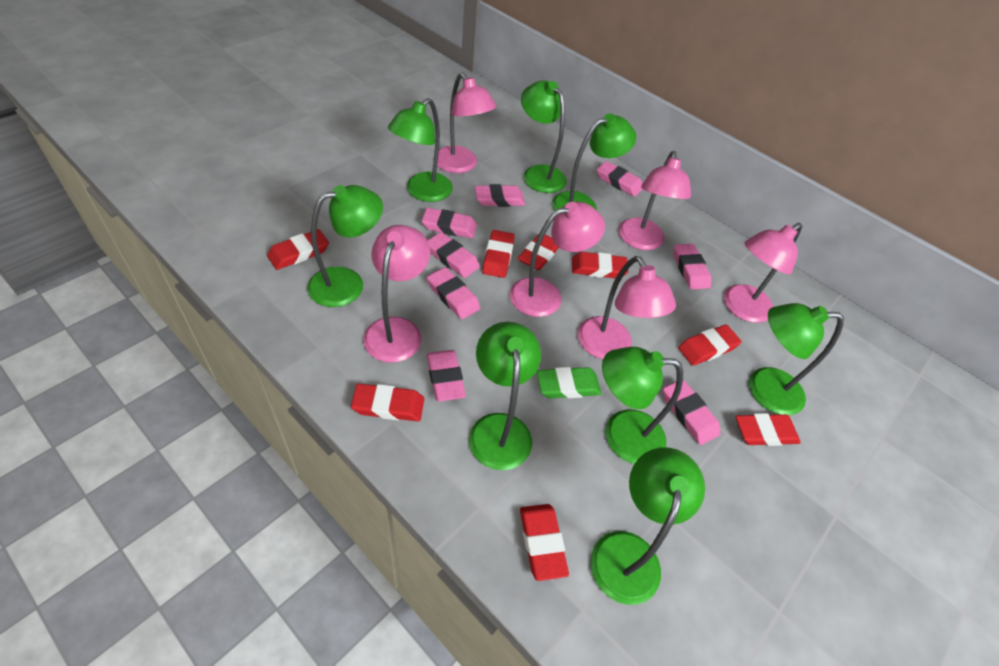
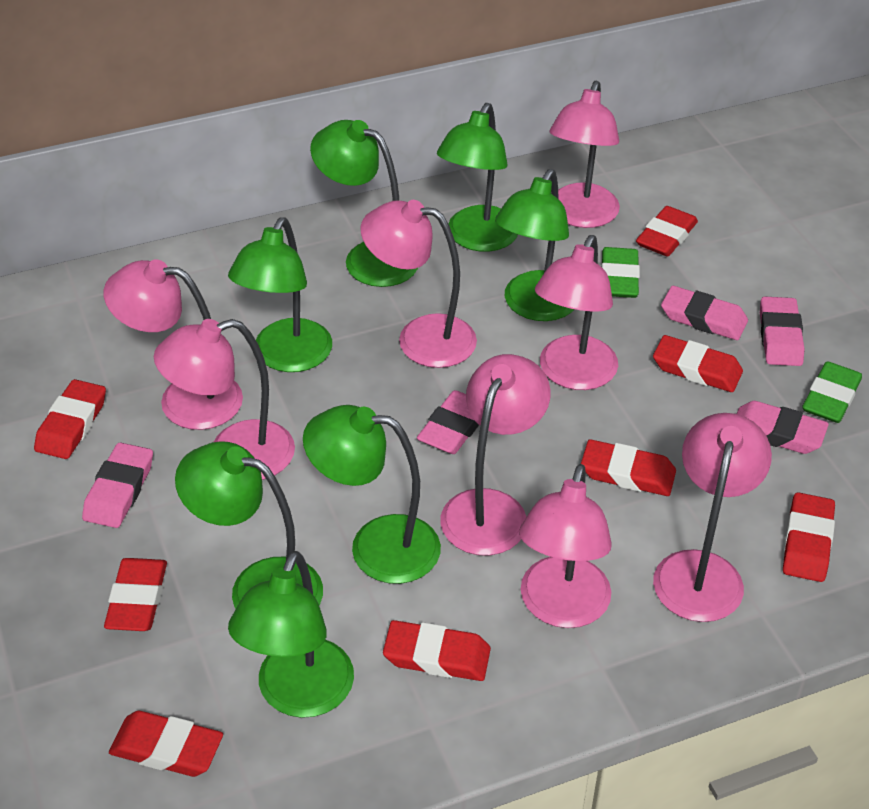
green eraser: 1 -> 2
green lamp: 8 -> 7
pink eraser: 8 -> 5
pink lamp: 6 -> 8

